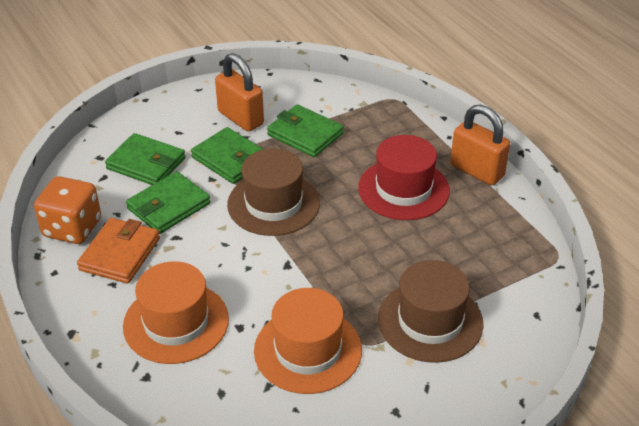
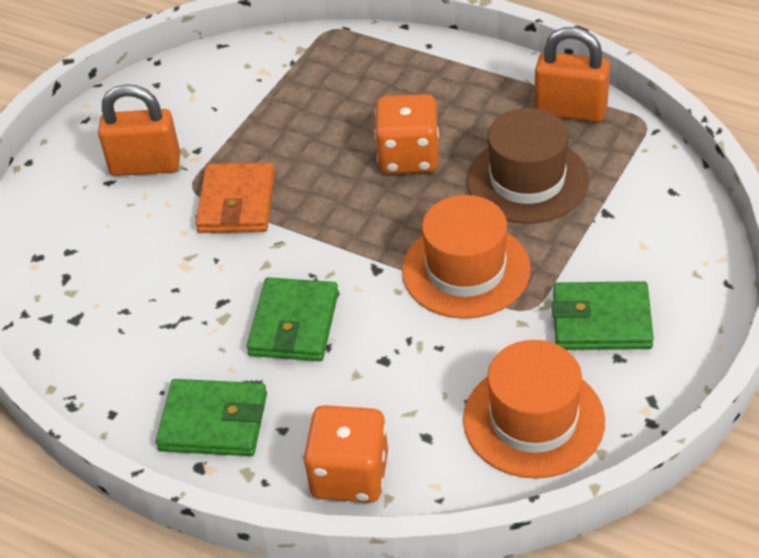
brown hat: 2 -> 1
green wallet: 4 -> 3
orange dice: 1 -> 2
red hat: 1 -> 0

